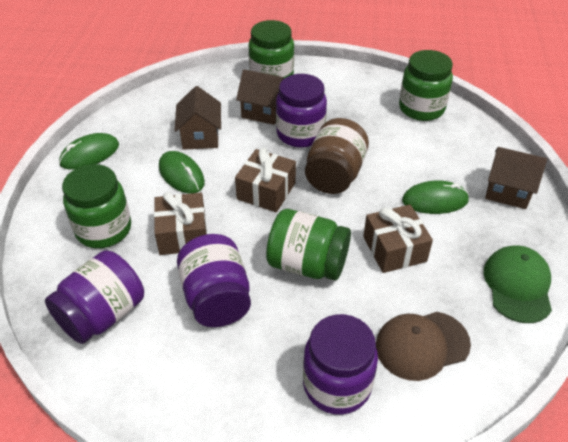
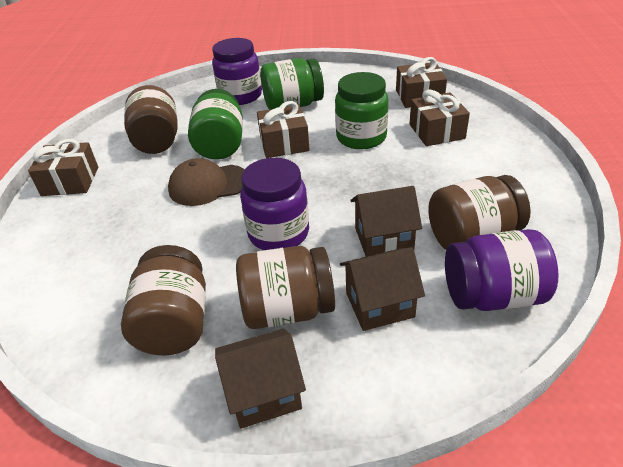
brown gift: 3 -> 4
brown jar: 1 -> 4
green cap: 1 -> 0
green jar: 4 -> 3
green mouse: 3 -> 0
purple jar: 4 -> 3

